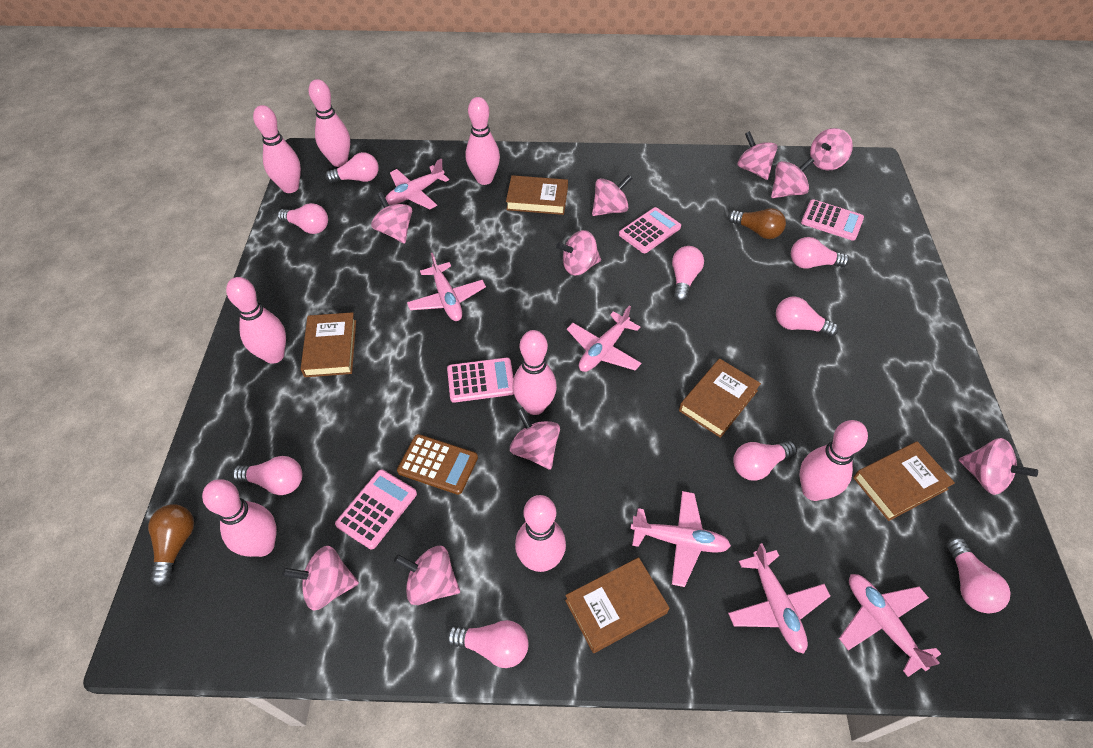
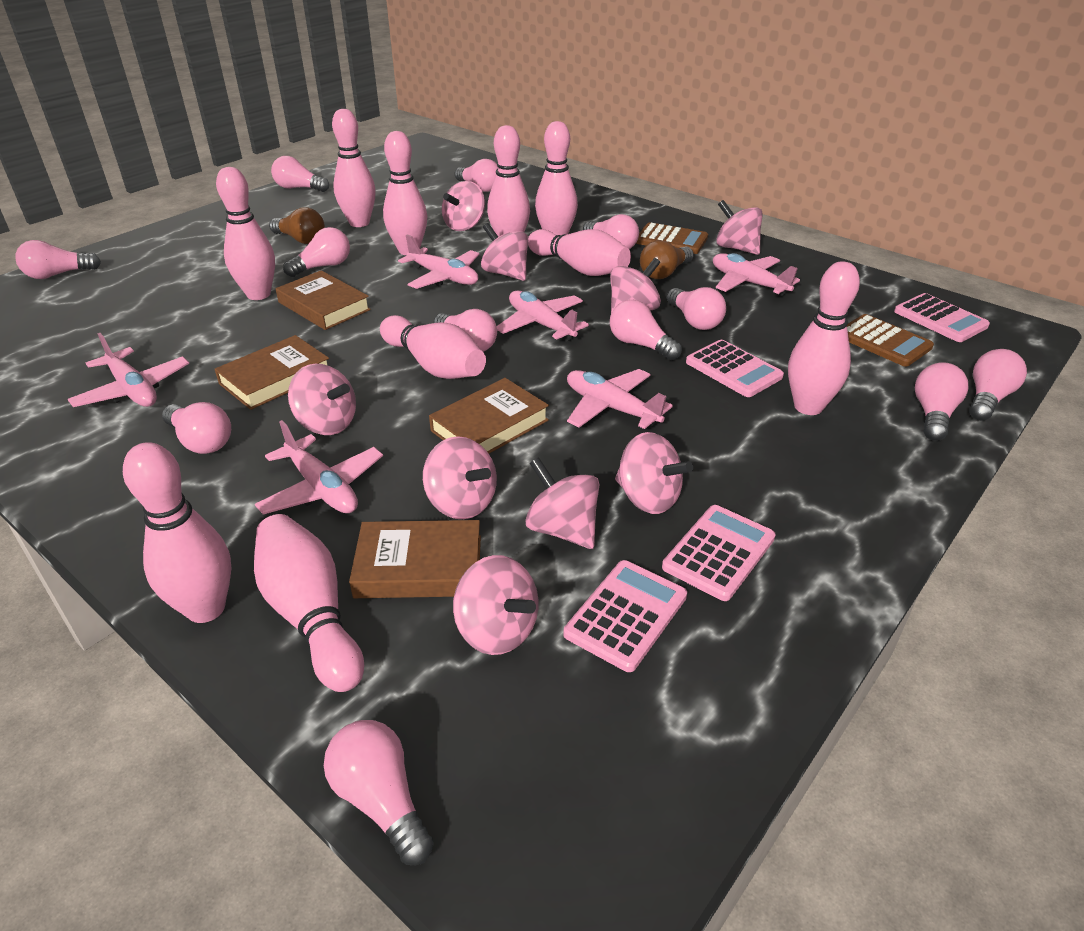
brown book: 5 -> 4
brown calculator: 1 -> 2
pink bowling pin: 8 -> 10
pink light bulb: 9 -> 12
pink spinning top: 10 -> 9

